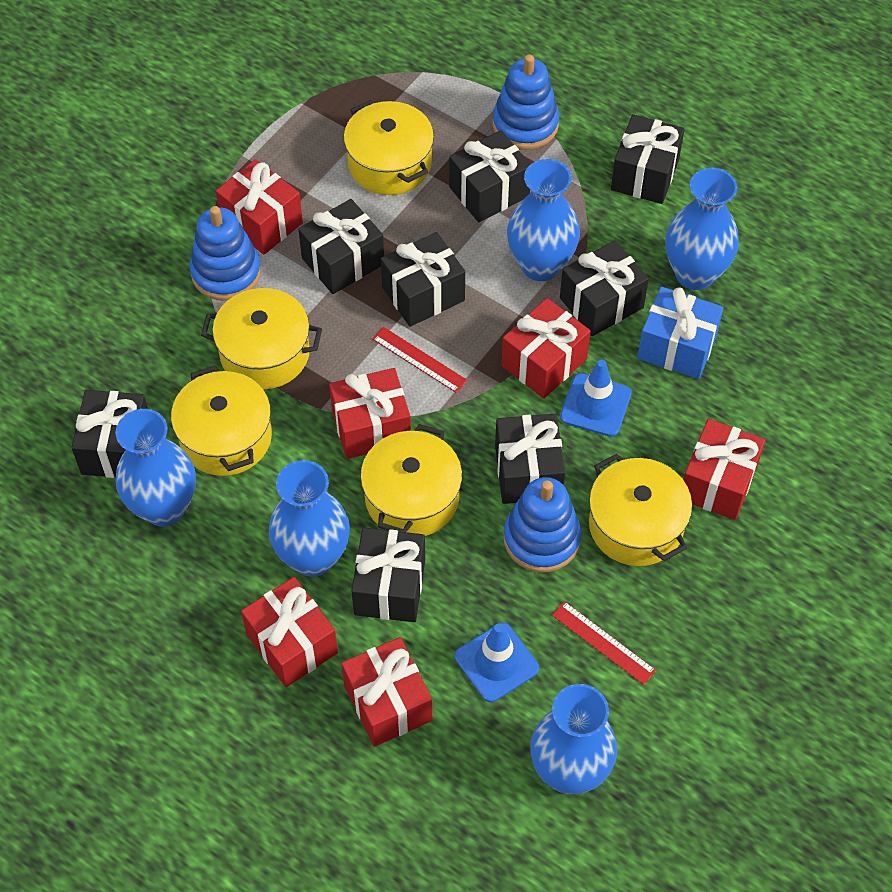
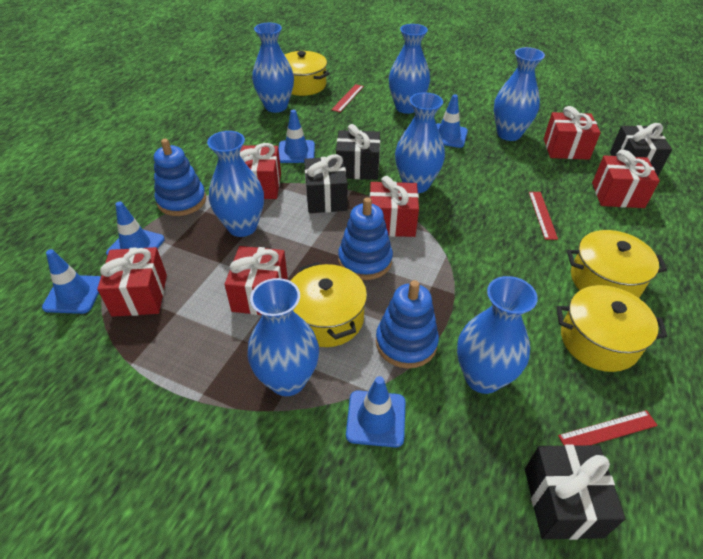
black gift: 8 -> 4
blue gift: 1 -> 0
blue traffic cone: 2 -> 5
blue vase: 5 -> 7
red ruler: 2 -> 3
yellow pot: 5 -> 4

